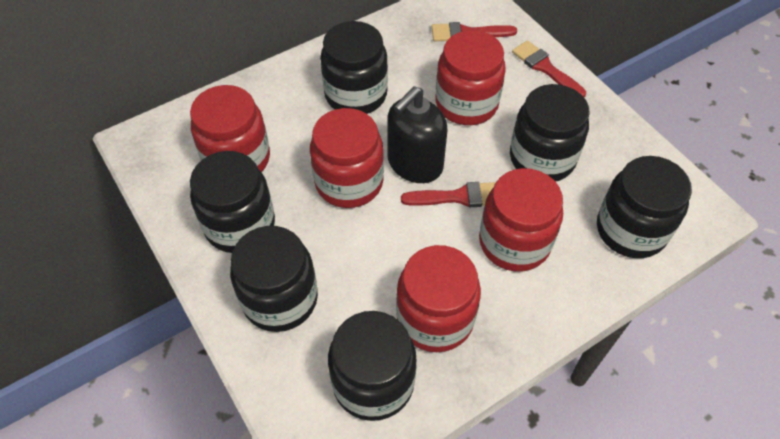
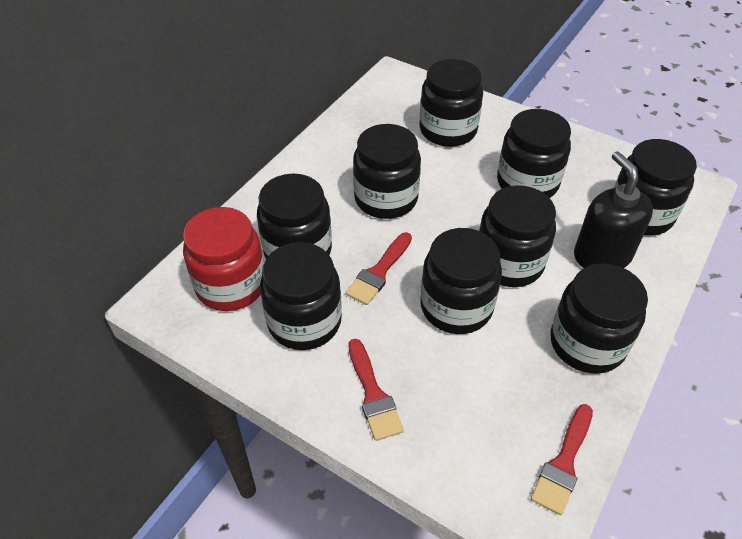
black jar: 6 -> 9
red jar: 5 -> 1

